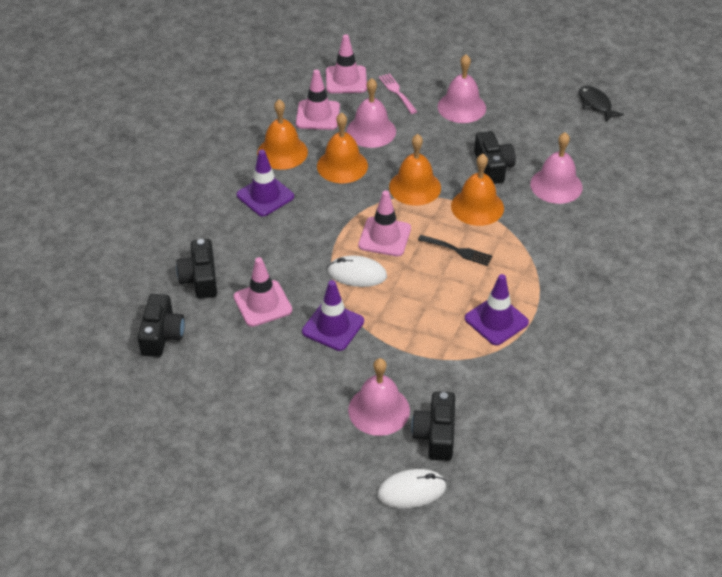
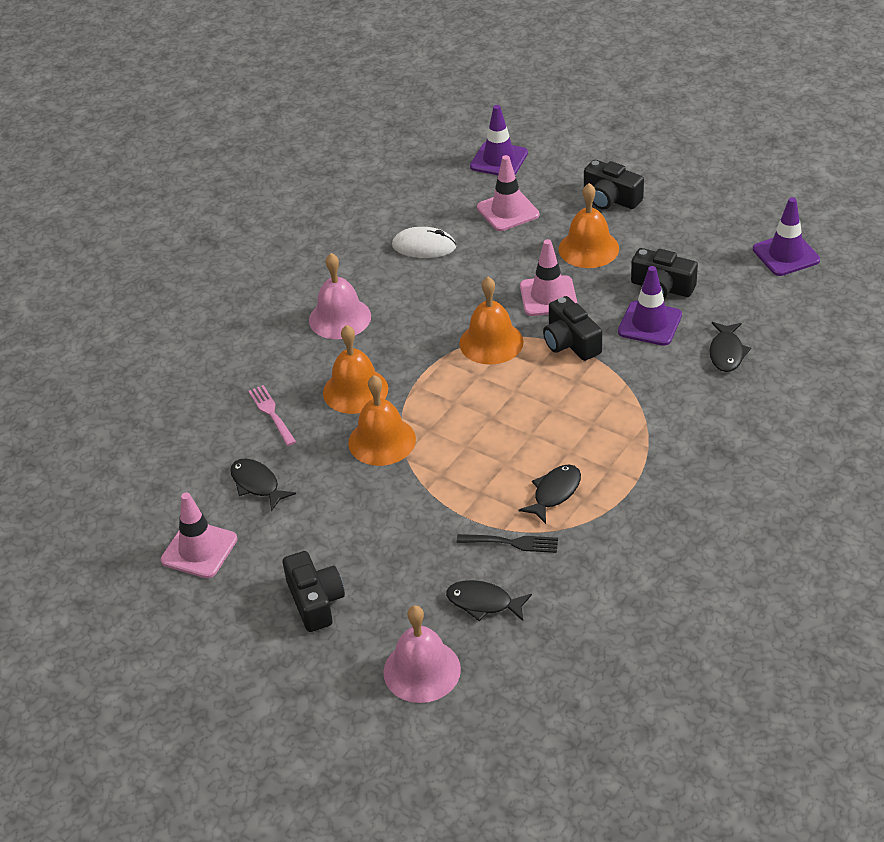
black fish: 1 -> 4
pink bell: 4 -> 2
pink traffic cone: 4 -> 3
white mouse: 2 -> 1

